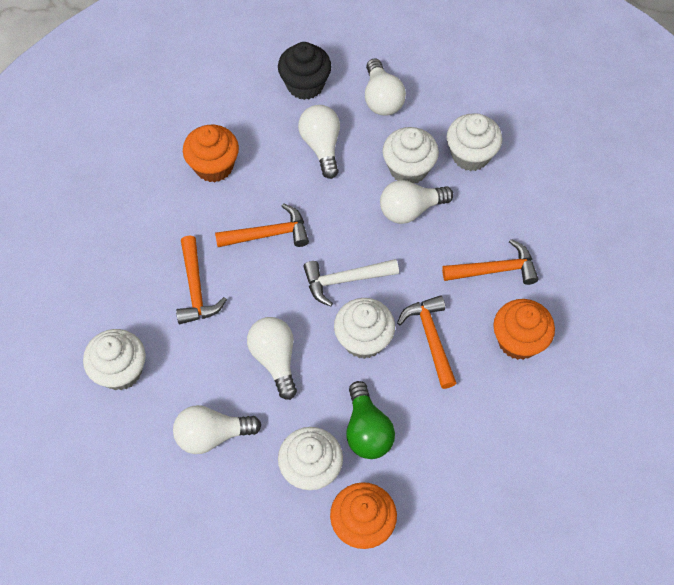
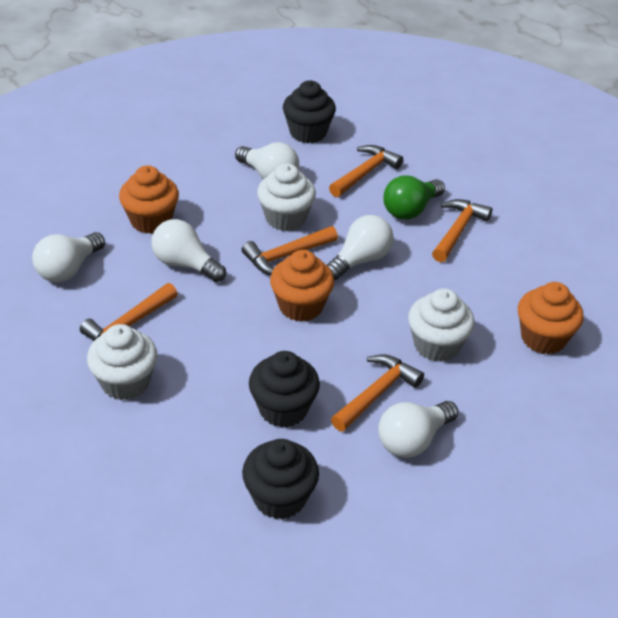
black cupcake: 1 -> 3
orange hammer: 4 -> 5
white cupcake: 5 -> 3
white hammer: 1 -> 0

